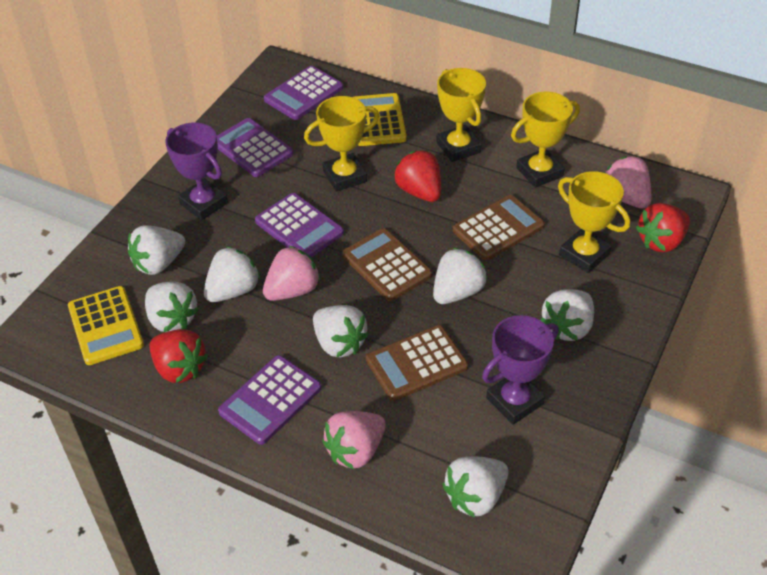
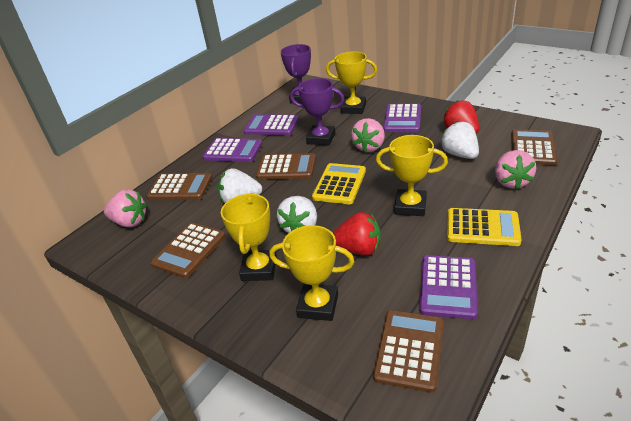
brown calculator: 3 -> 5
red strawberry: 3 -> 2
white strawberry: 7 -> 3

